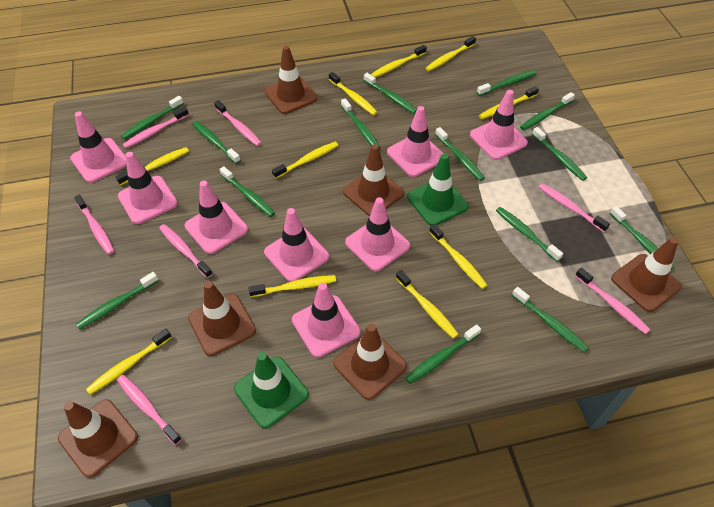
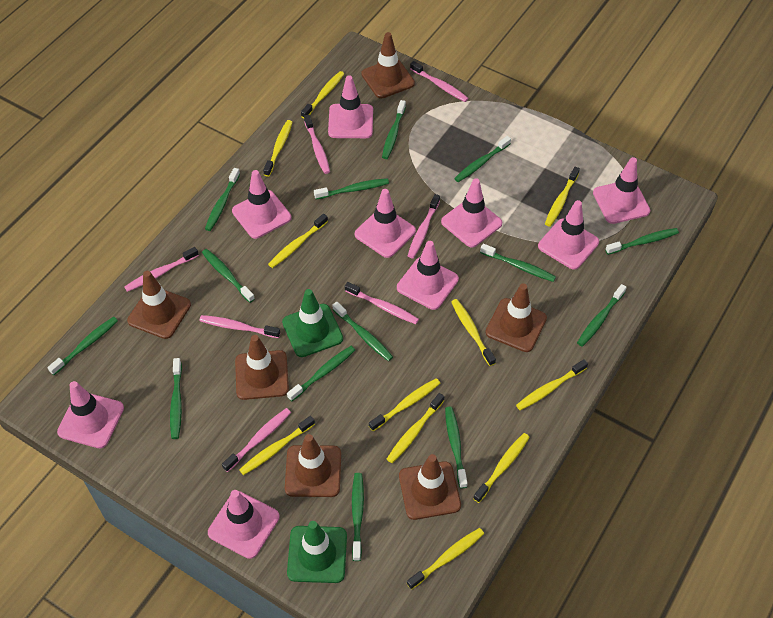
pink traffic cone: 8 -> 9
yellow toothbrush: 10 -> 11

